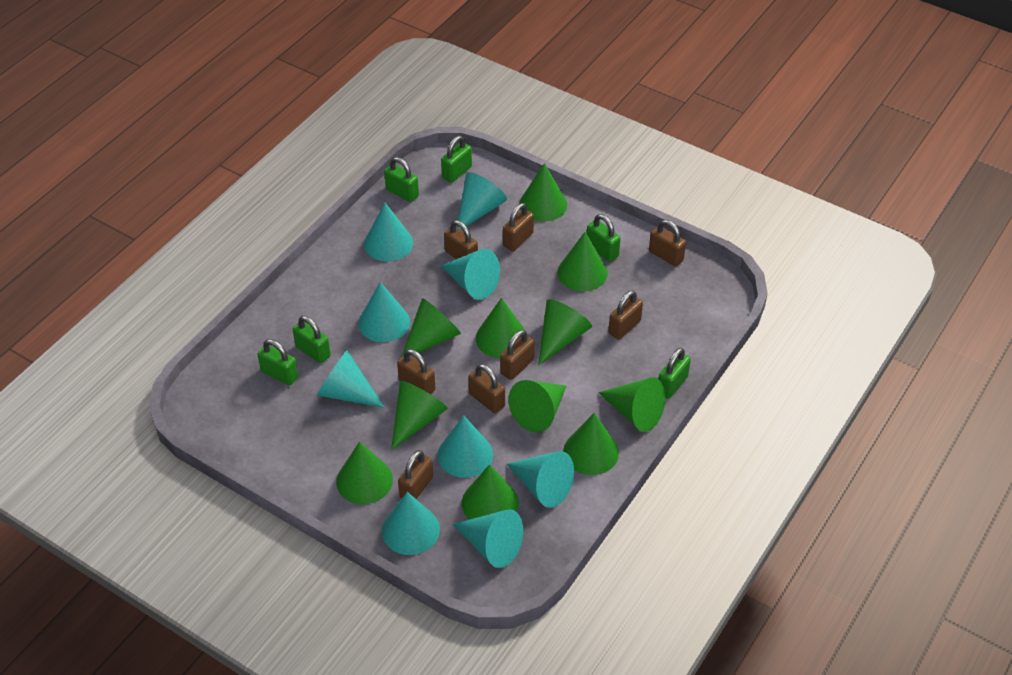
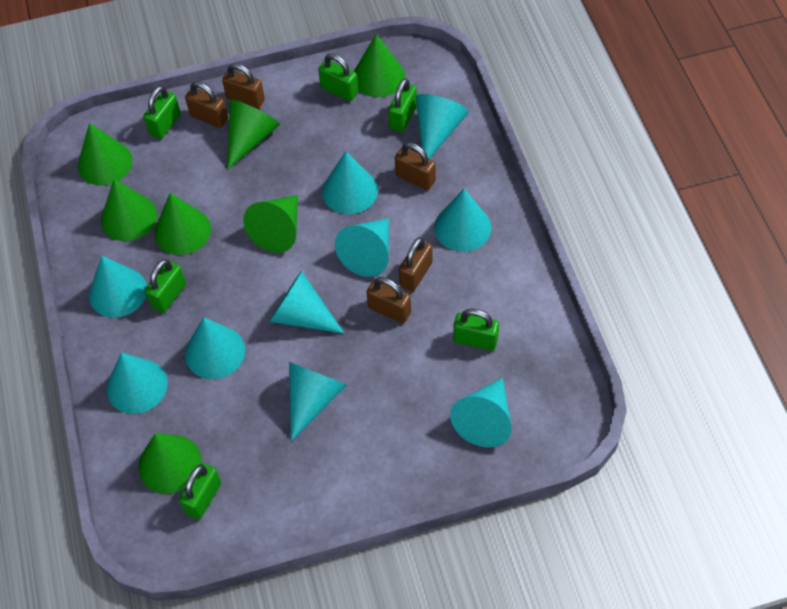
brown padlock: 8 -> 5
green cone: 11 -> 7
turquoise cone: 9 -> 10

